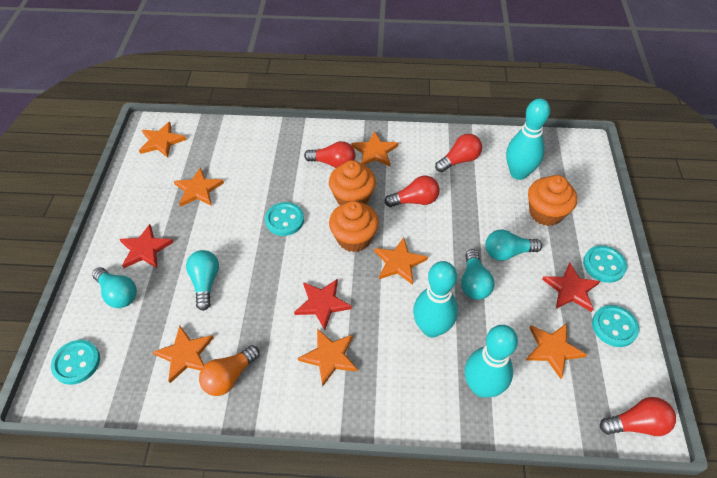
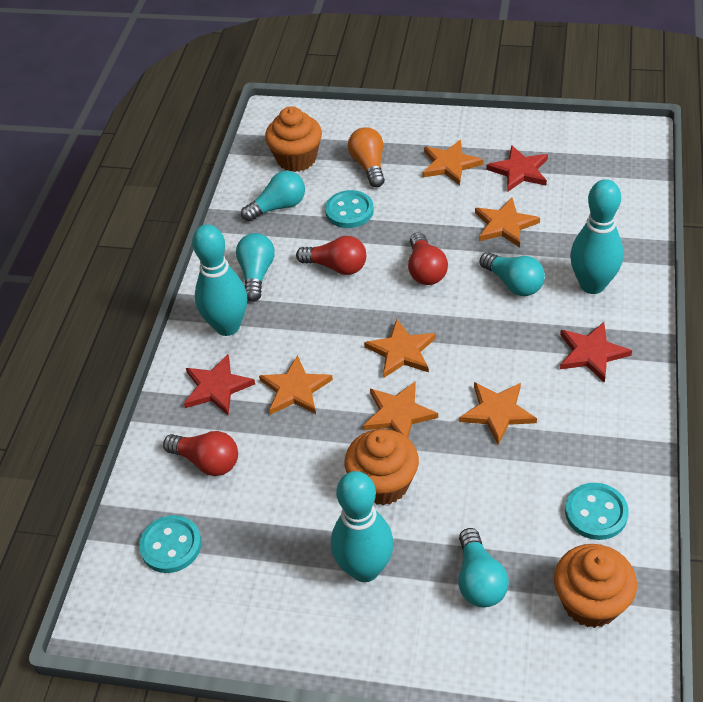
orange star: 7 -> 6
red light bulb: 4 -> 3
turquoise button: 4 -> 3

